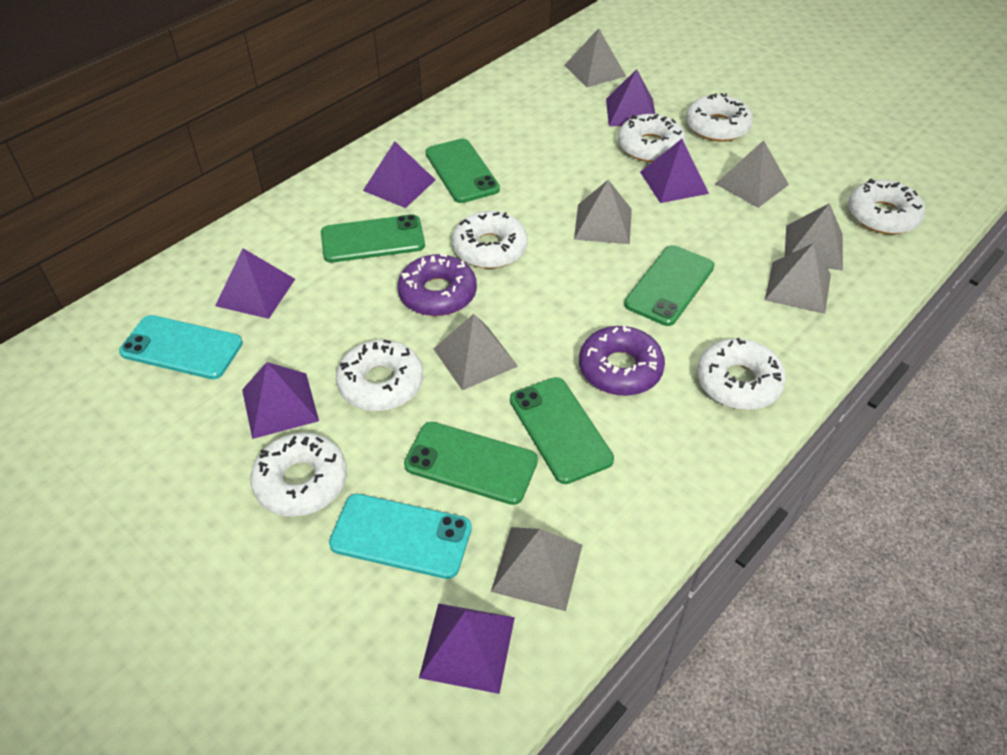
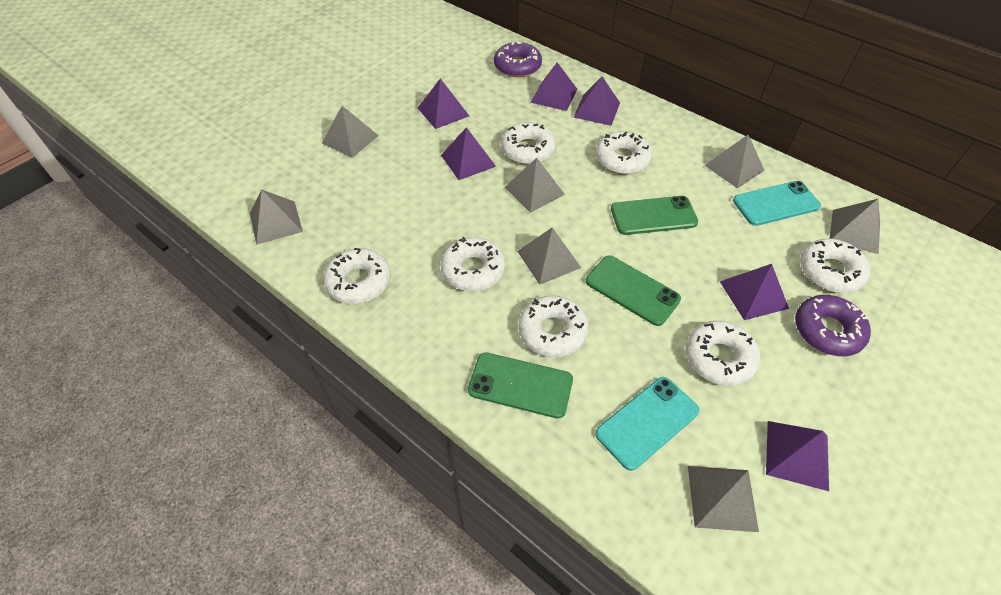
green phone: 5 -> 3

